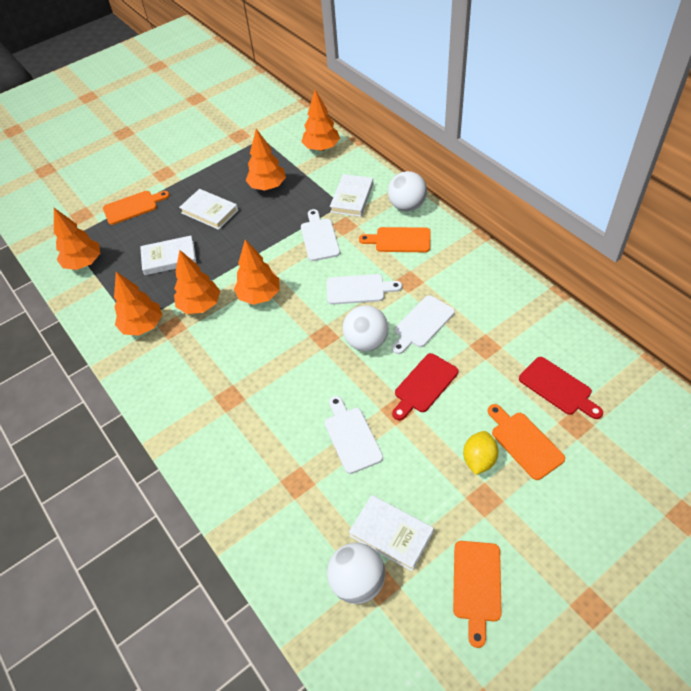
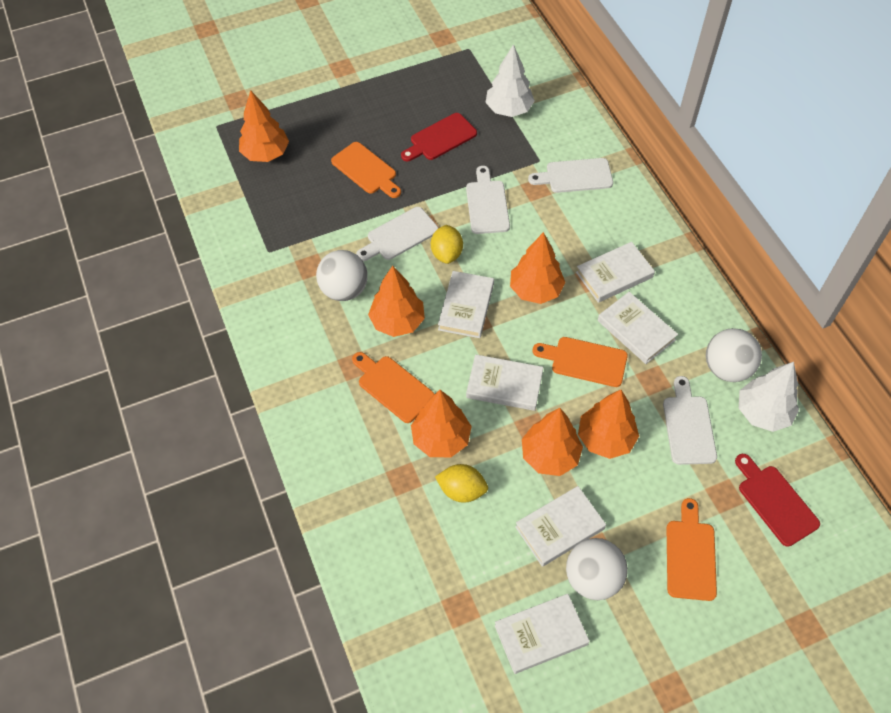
white book: 4 -> 6
white tree: 0 -> 2
yellow lemon: 1 -> 2

